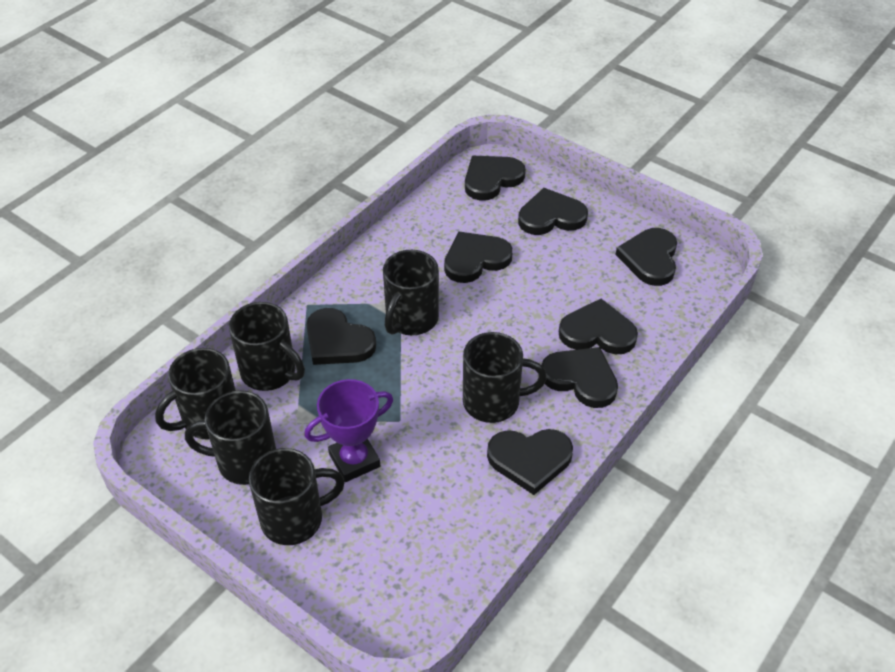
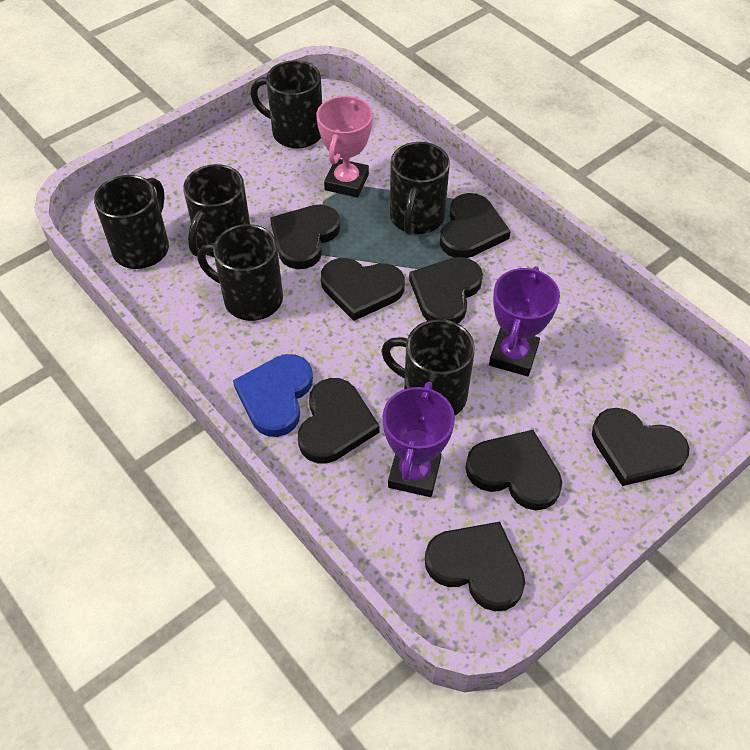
blue heart: 0 -> 1
pink trophy: 0 -> 1
purple trophy: 1 -> 2

